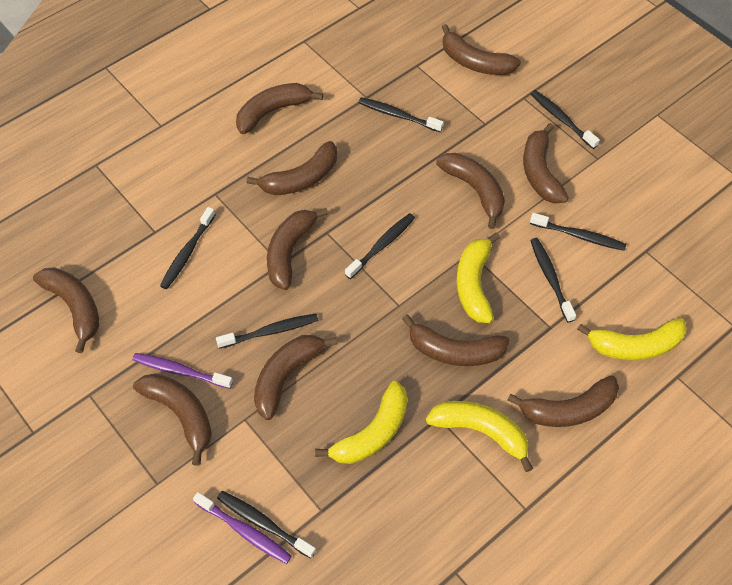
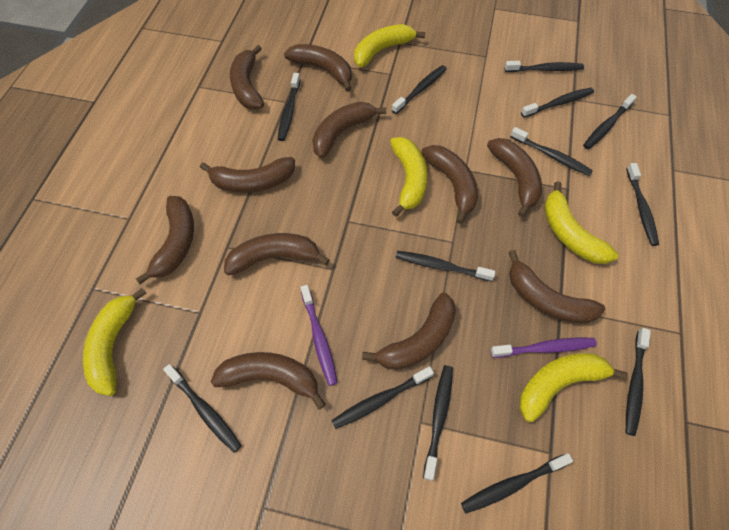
black toothbrush: 8 -> 13
yellow banana: 4 -> 5

